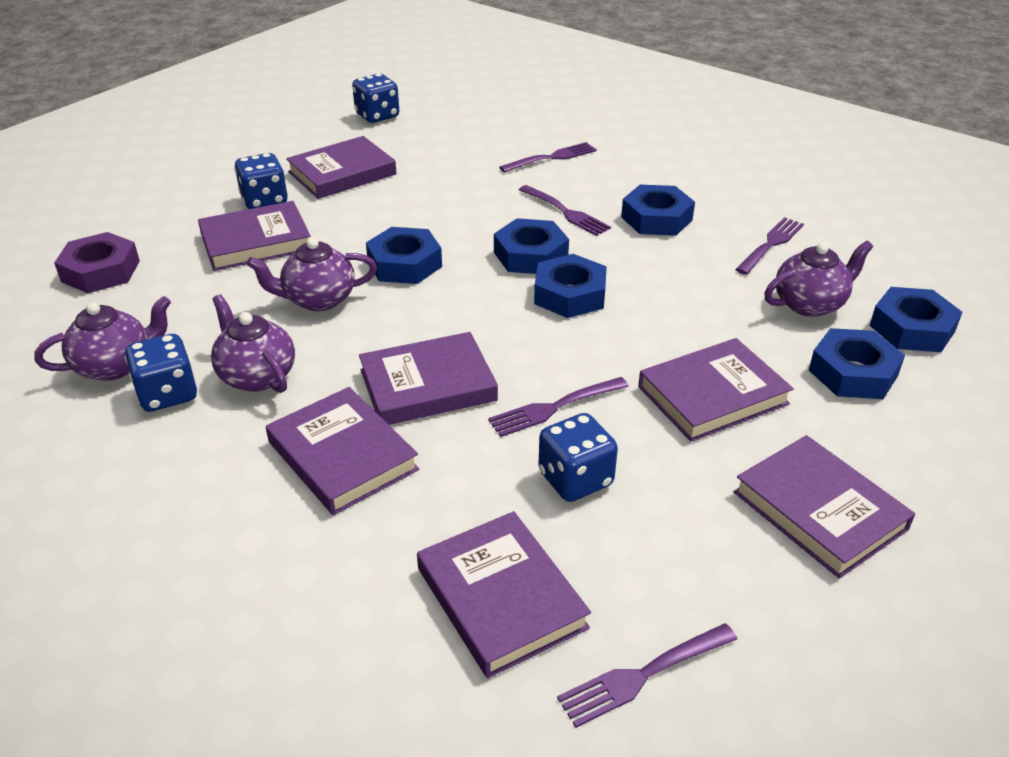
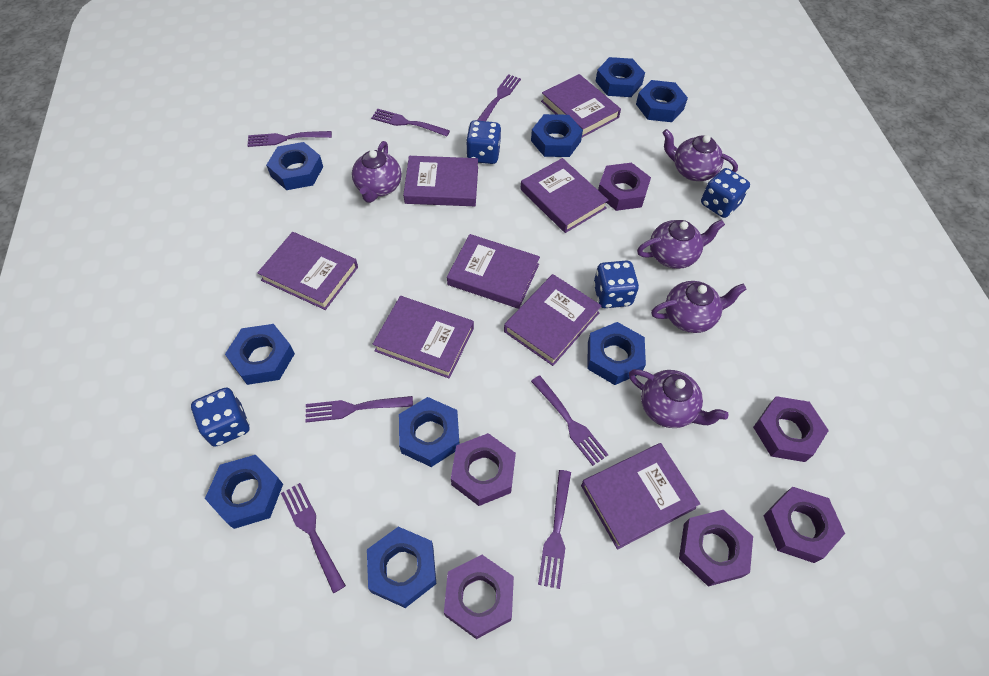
blue nut: 6 -> 9
purple book: 7 -> 8
purple fork: 5 -> 7
purple nut: 1 -> 6
purple teapot: 4 -> 5

